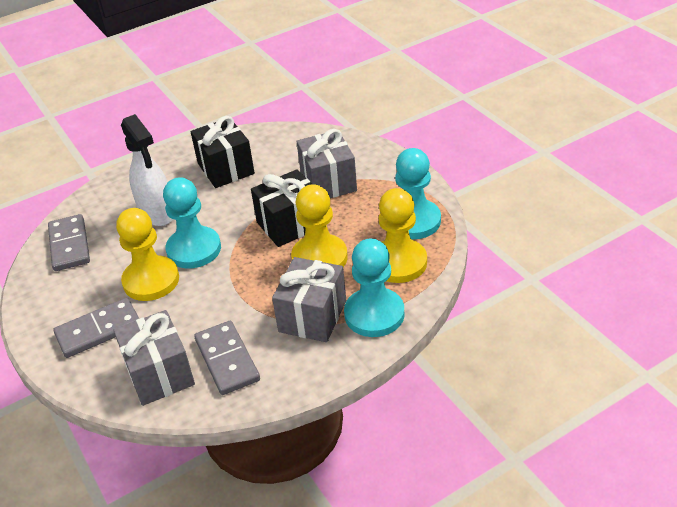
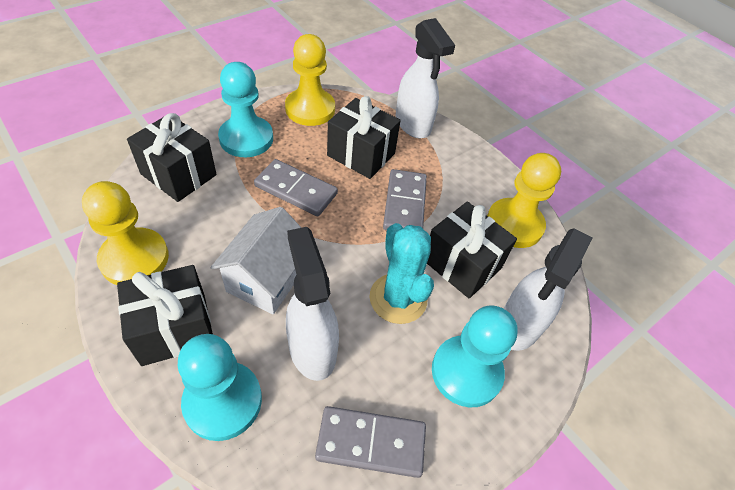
black gift: 2 -> 4
grey gift: 3 -> 0
turquoise cactus: 0 -> 1
white house: 0 -> 1
white spray bottle: 1 -> 3

